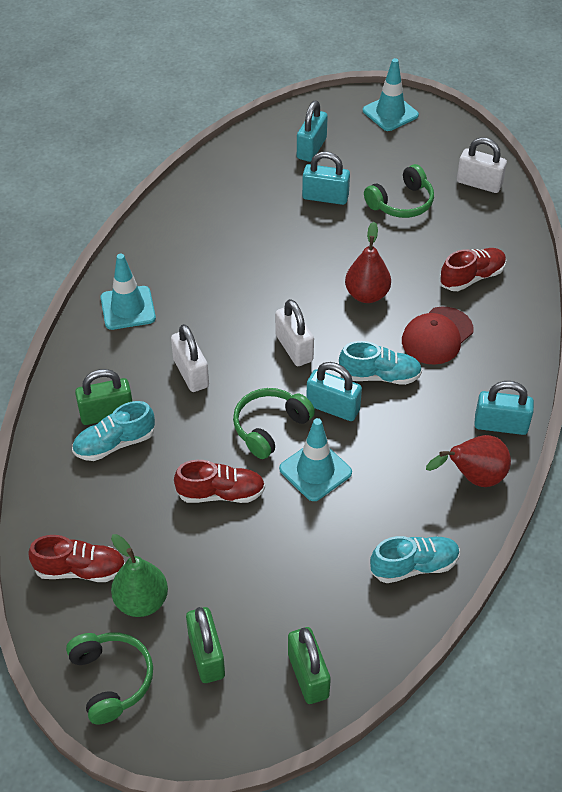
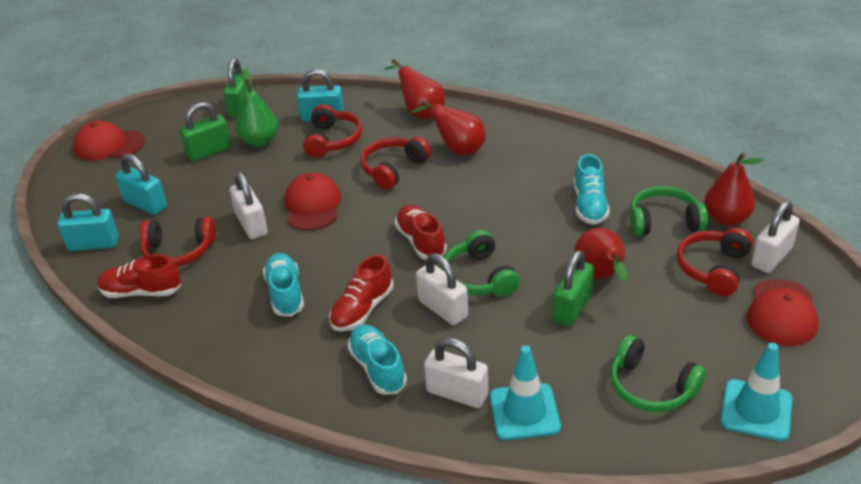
red cap: 1 -> 3
red headphones: 0 -> 4
red pear: 2 -> 4
turquoise padlock: 4 -> 3
turquoise traffic cone: 3 -> 2
white padlock: 3 -> 4

